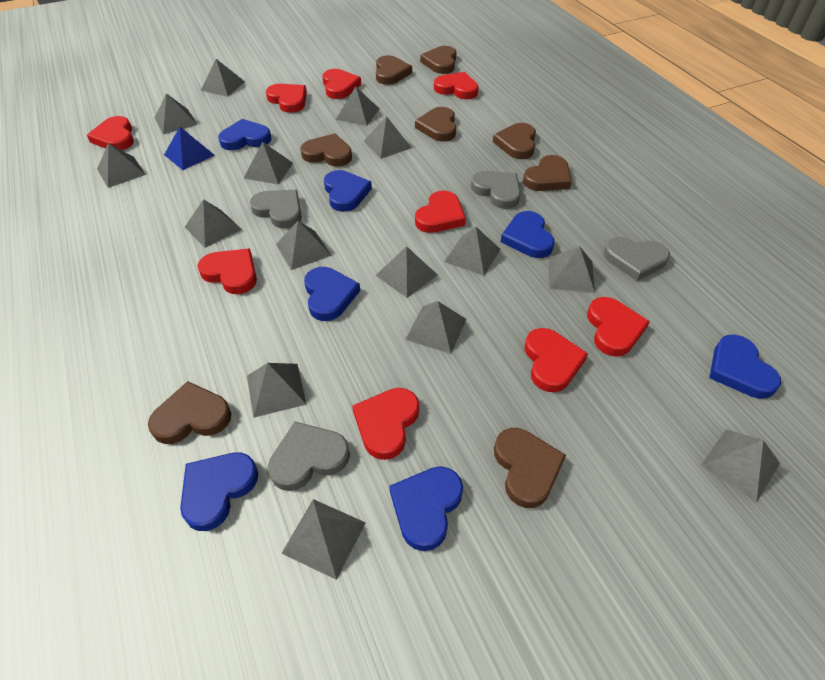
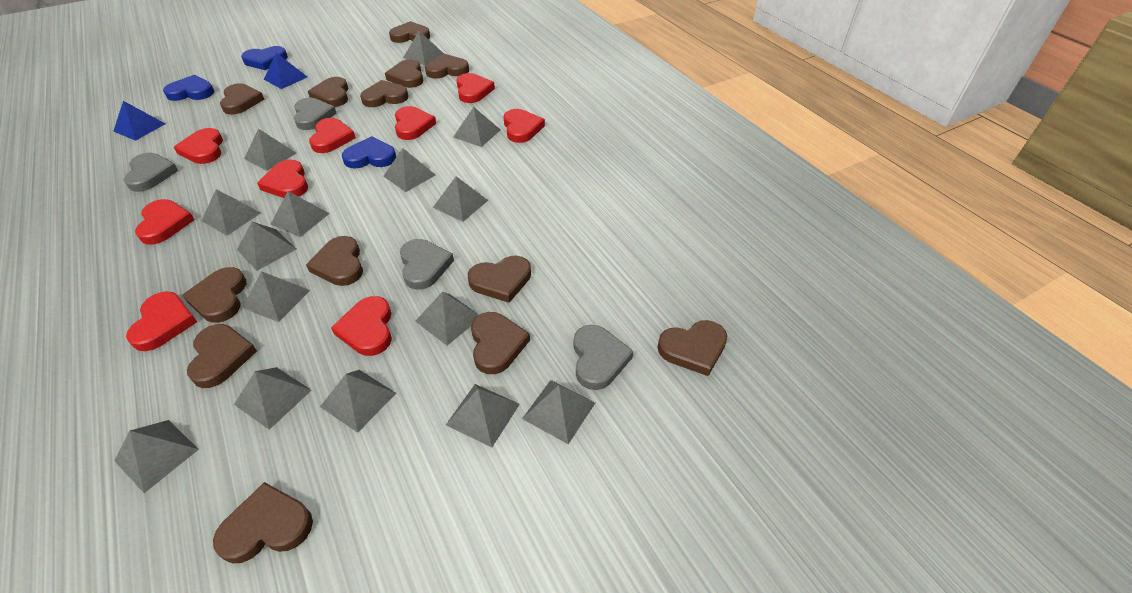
blue heart: 7 -> 3
blue pyramid: 1 -> 2
brown heart: 8 -> 13

